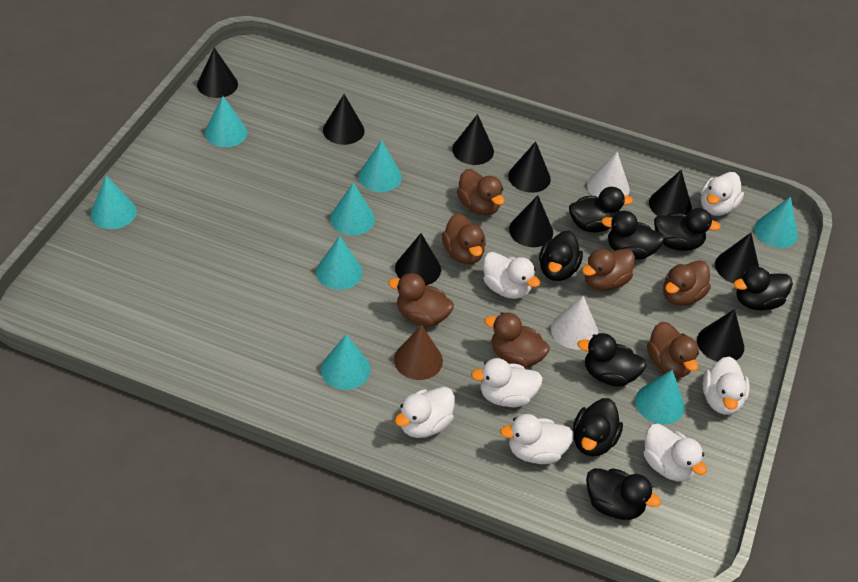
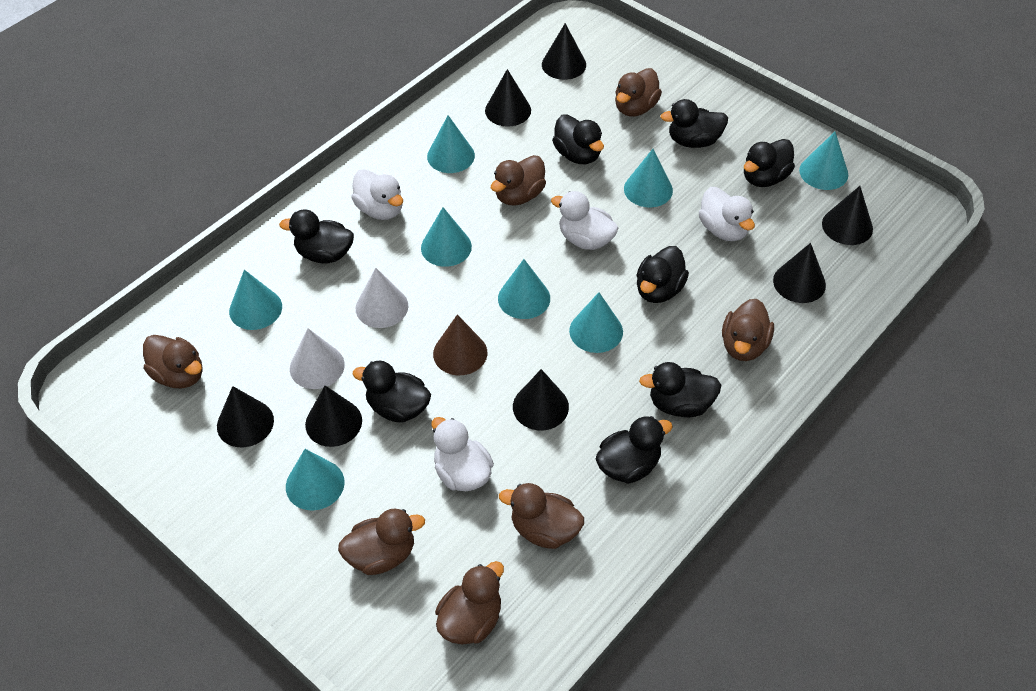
black cone: 9 -> 7
white duck: 7 -> 4

